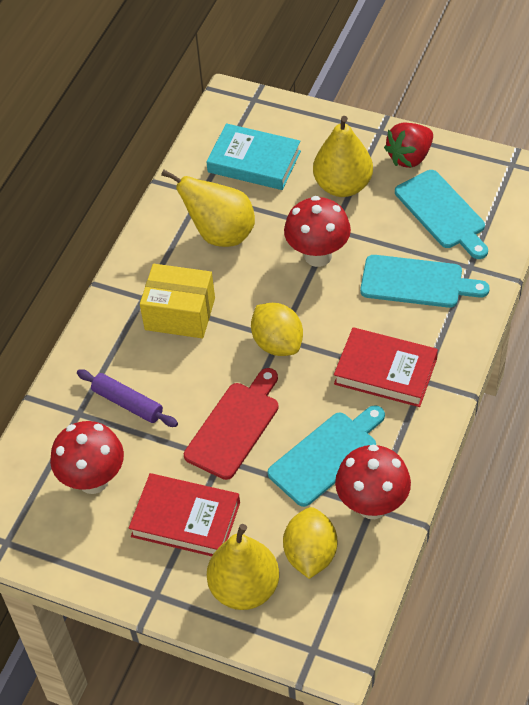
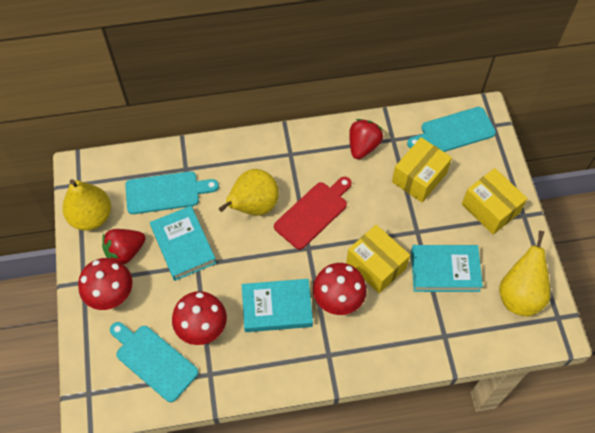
purple rolling pin: 1 -> 0
red book: 2 -> 0
red strawberry: 1 -> 2
turquoise book: 1 -> 3
yellow box: 1 -> 3
yellow lemon: 2 -> 0

